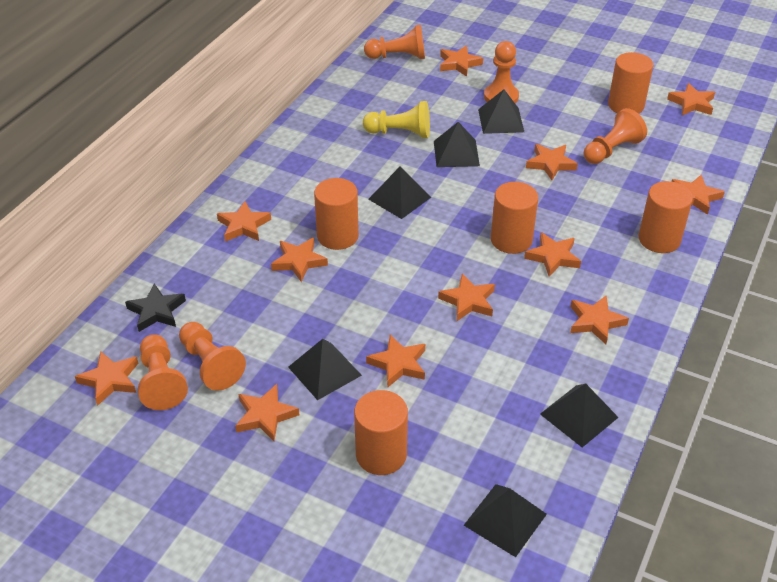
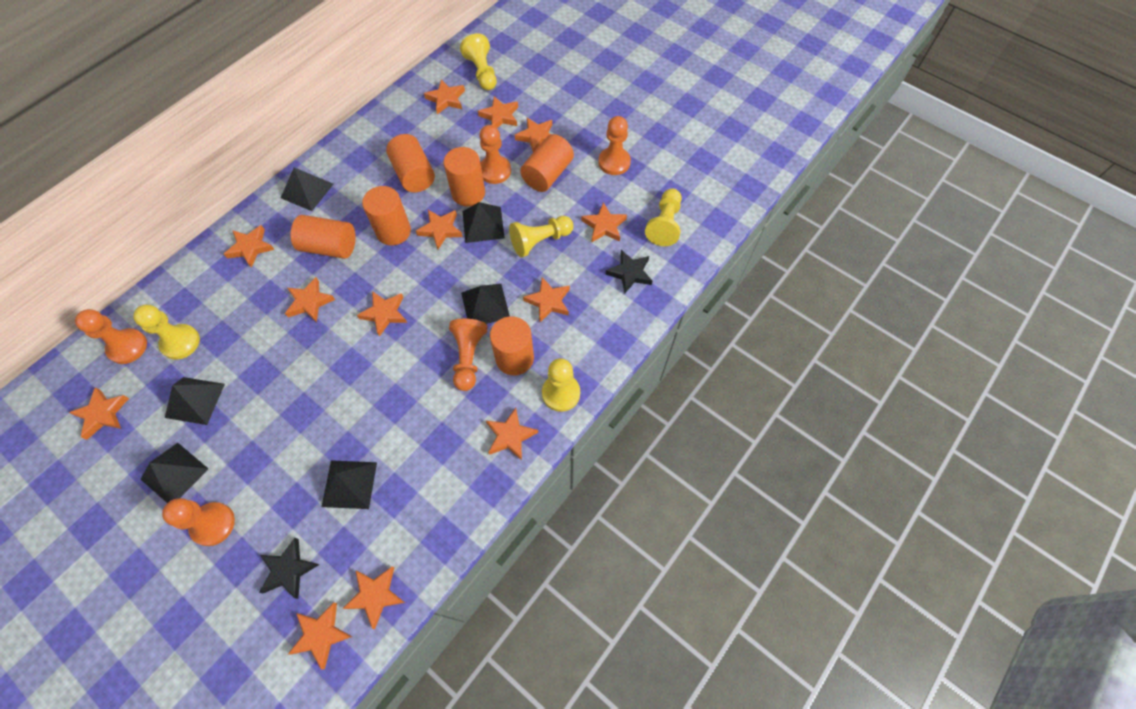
black star: 1 -> 2
orange cylinder: 5 -> 6
orange star: 12 -> 13
yellow pawn: 1 -> 5

